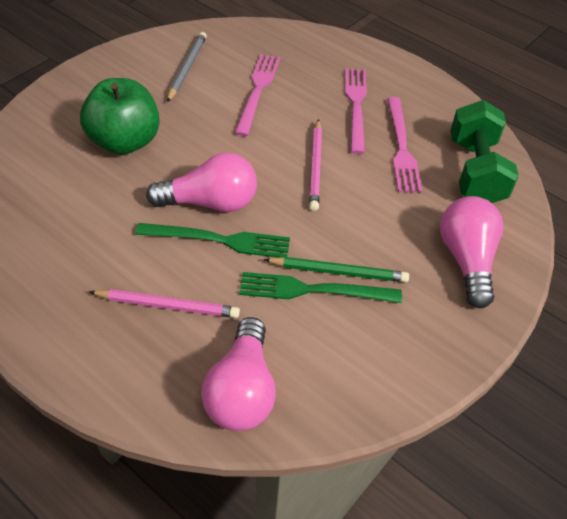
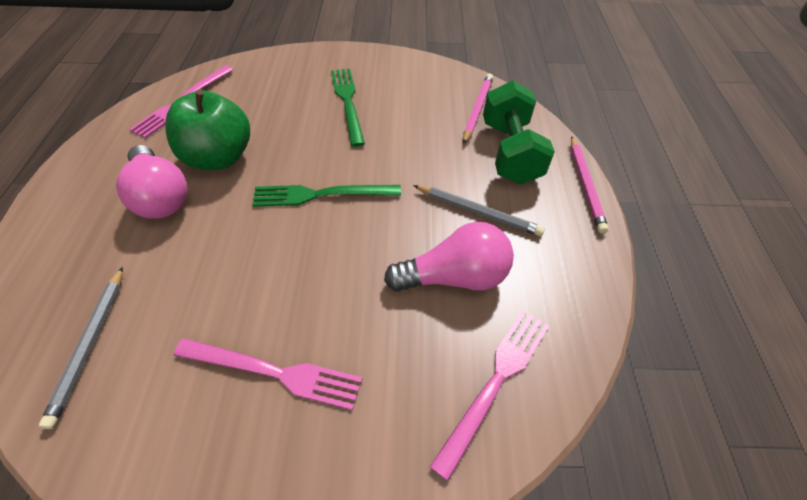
green pencil: 1 -> 0
grey pencil: 1 -> 2
pink light bulb: 3 -> 2

